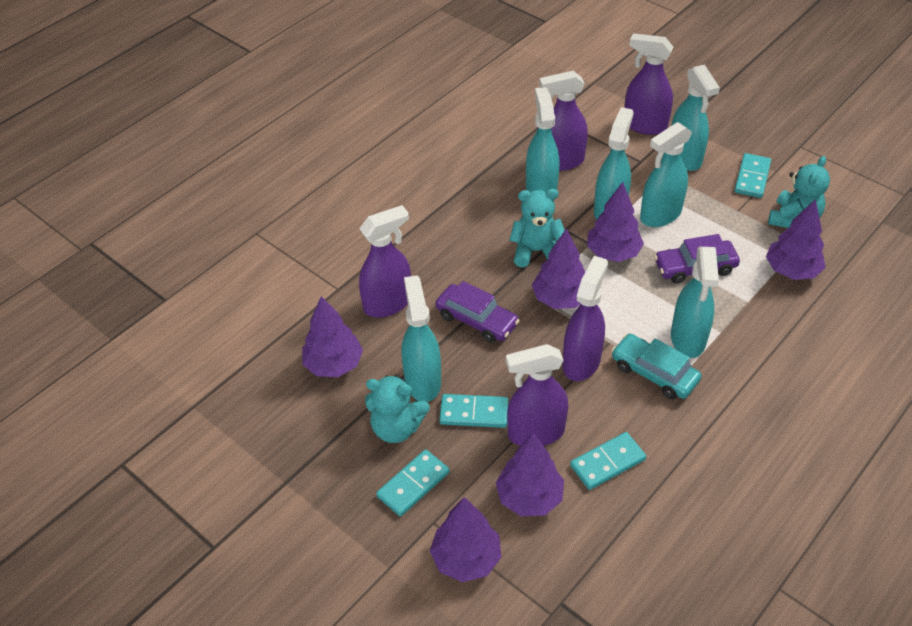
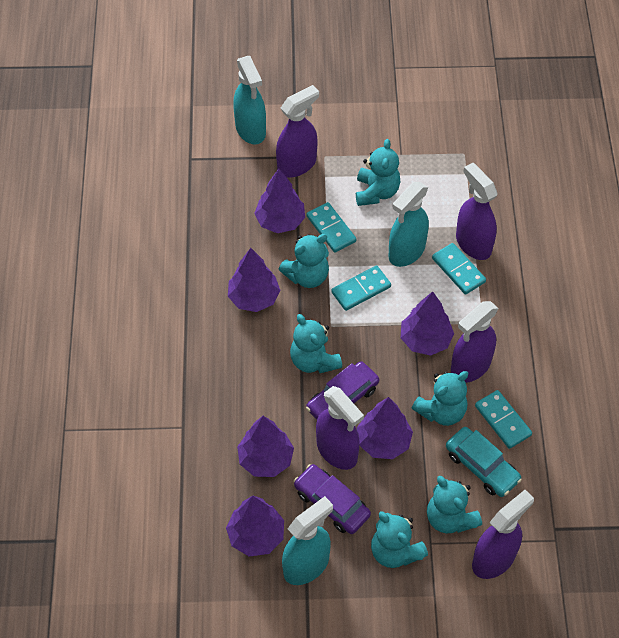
turquoise spray bottle: 6 -> 3
turquoise teddy bear: 3 -> 6

